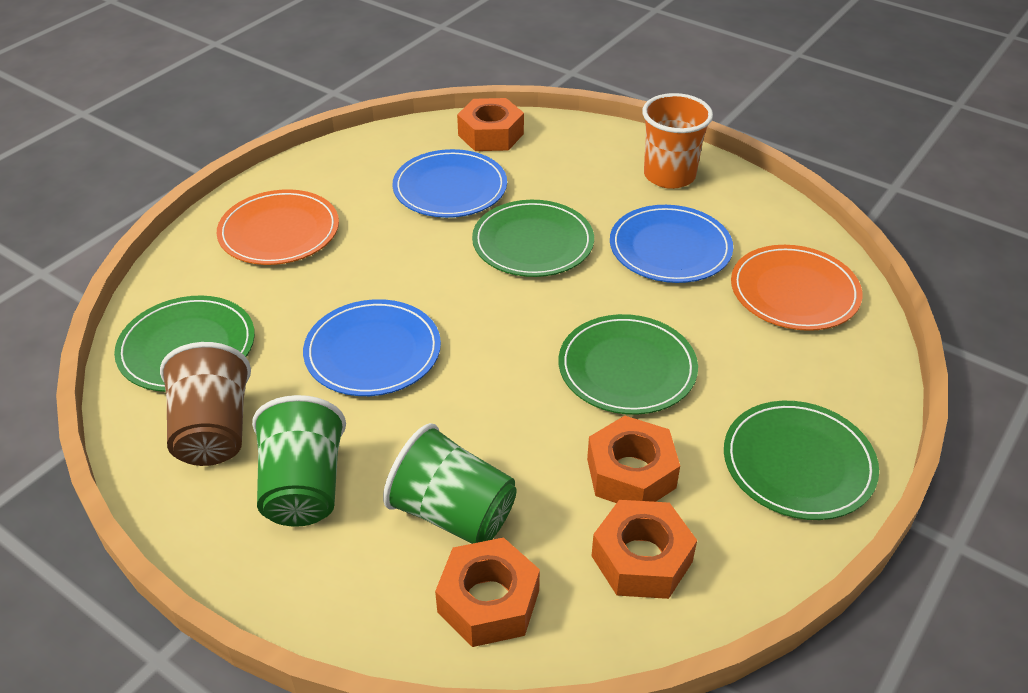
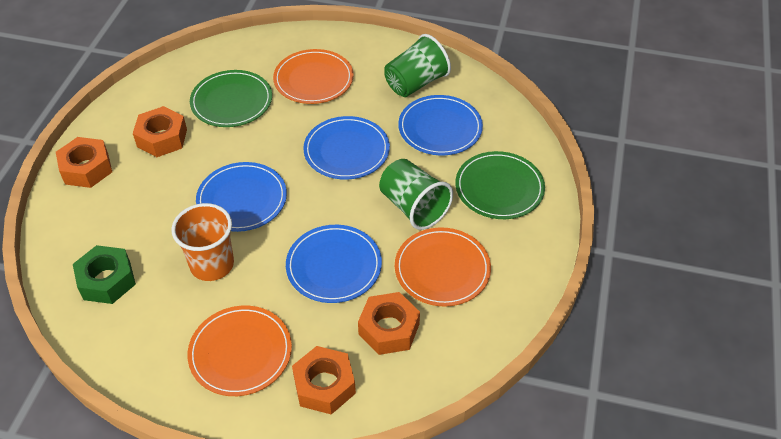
blue plate: 3 -> 4
brown cup: 1 -> 0
green nut: 0 -> 1
green plate: 4 -> 2
orange plate: 2 -> 3

